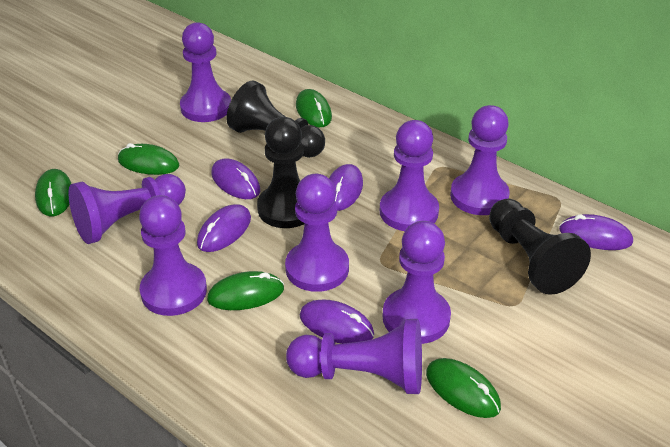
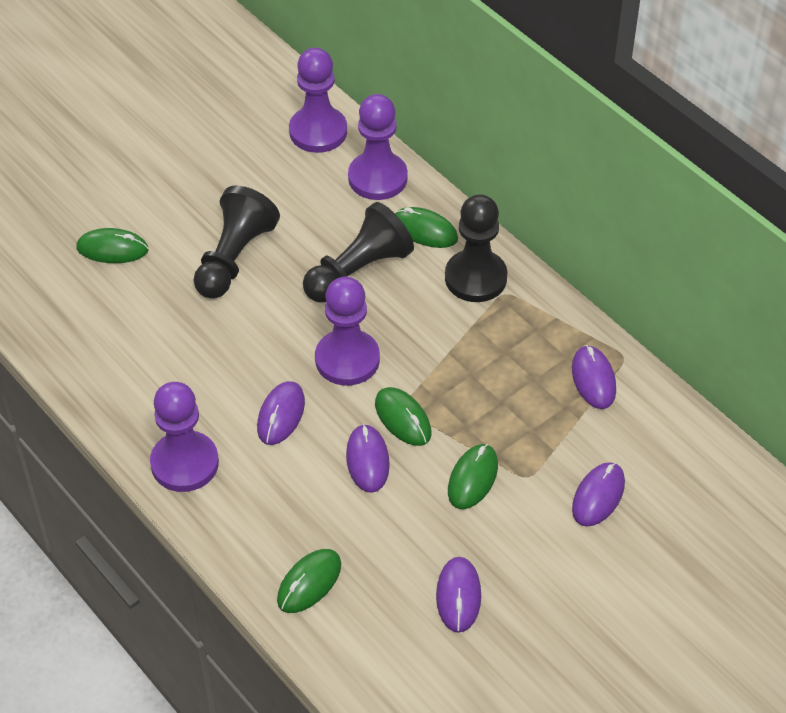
purple pawn: 8 -> 4

